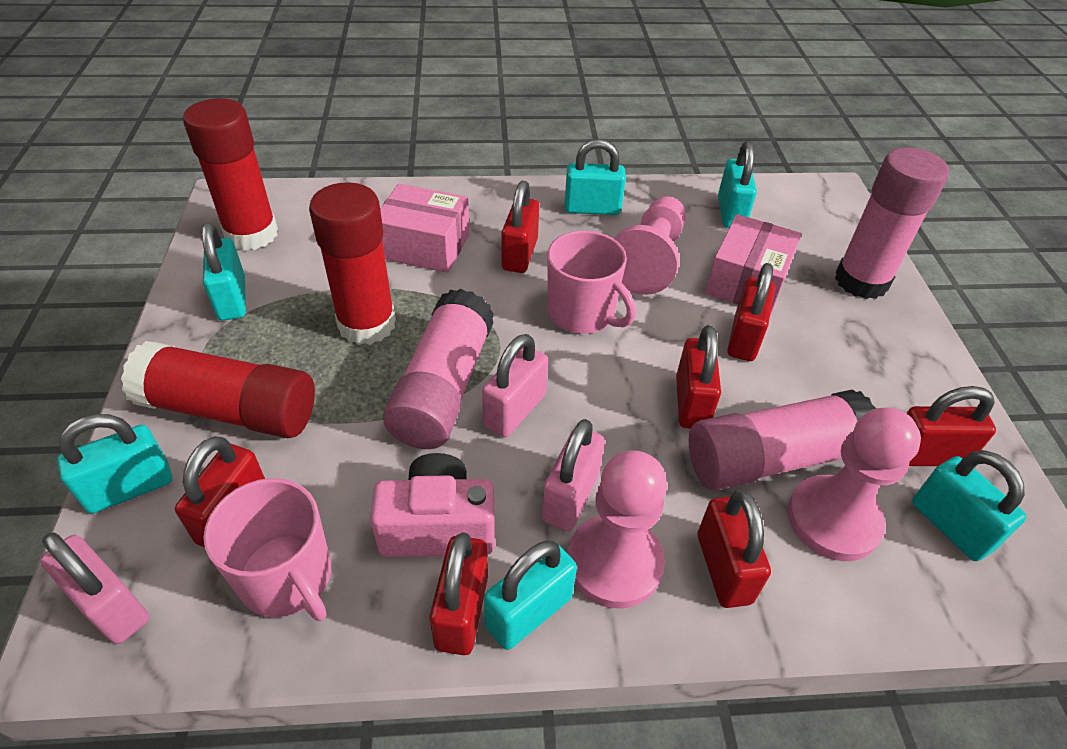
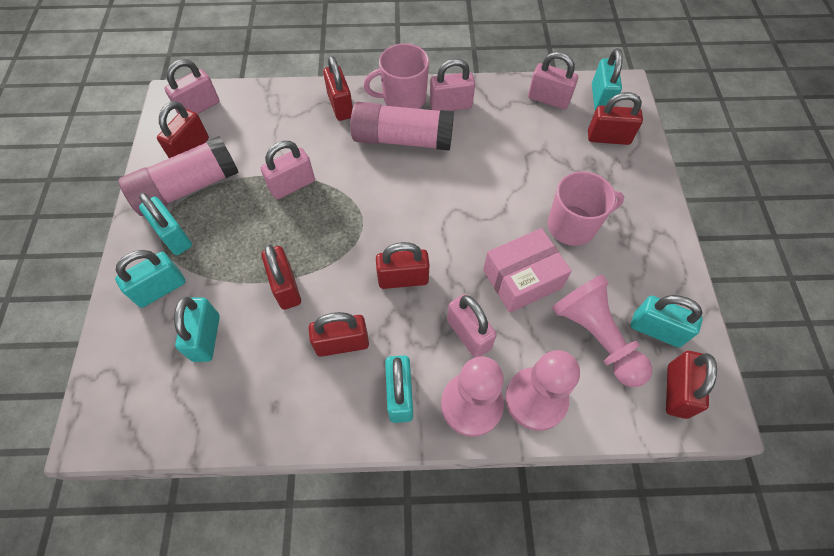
pink box: 2 -> 1
pink camera: 1 -> 0
pink glue stick: 3 -> 2
pink padlock: 3 -> 5
red glue stick: 3 -> 0

